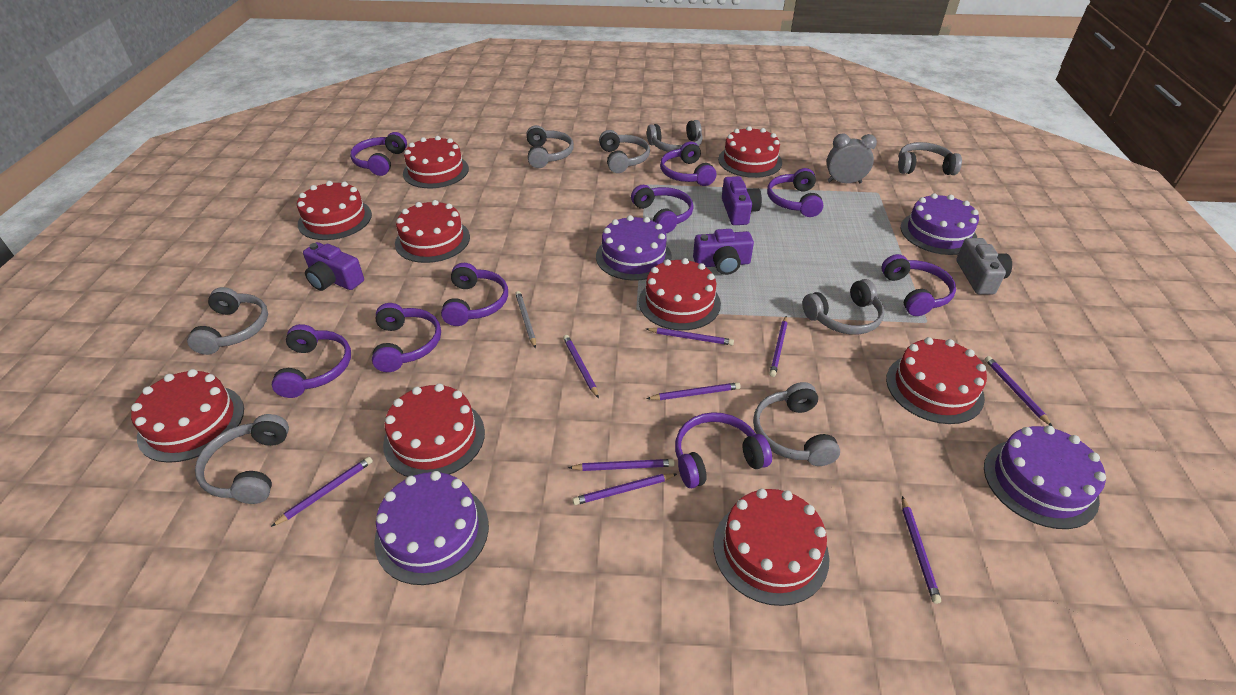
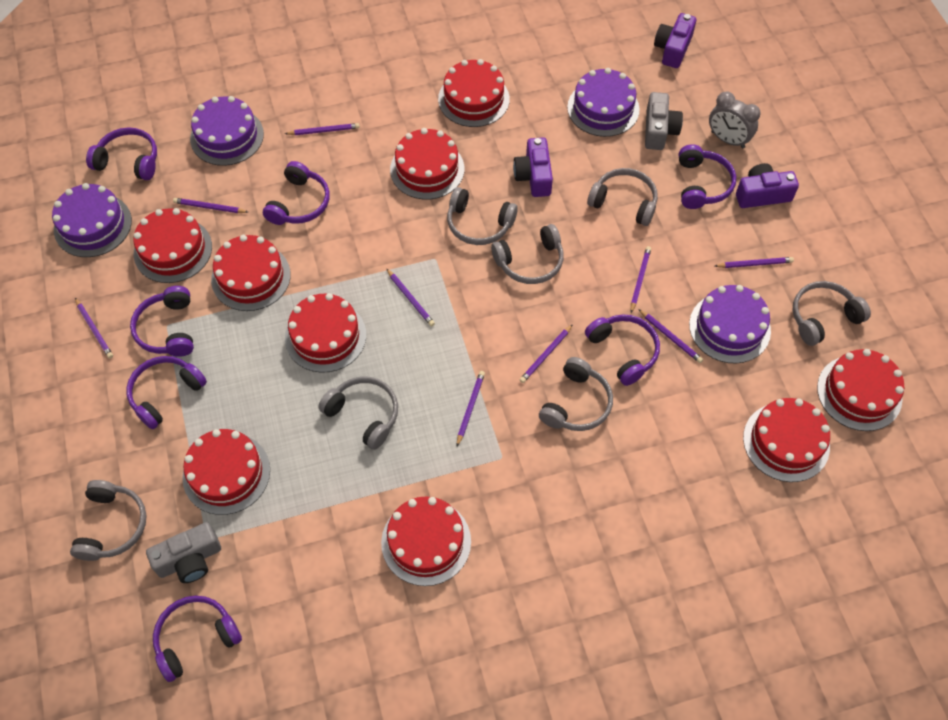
grey camera: 1 -> 2
grey headphones: 8 -> 7
grey pencil: 1 -> 0
purple headphones: 9 -> 7

